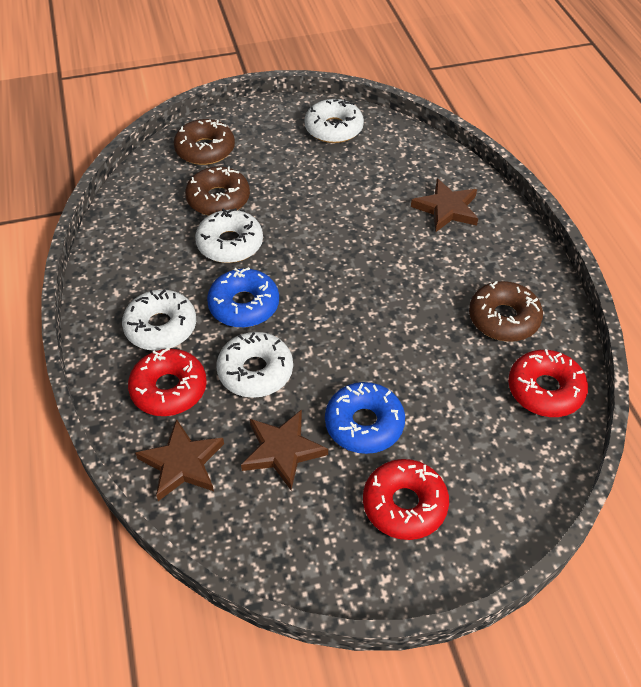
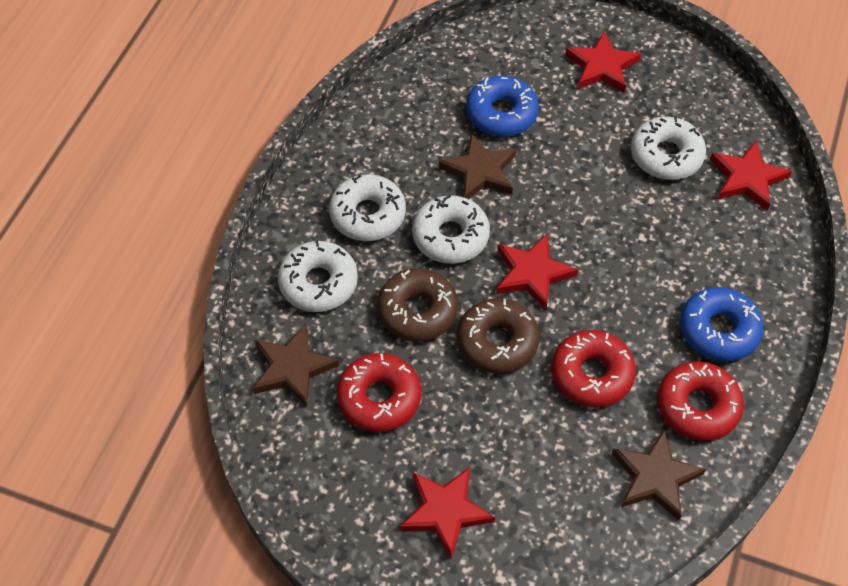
brown donut: 3 -> 2
red star: 0 -> 4

